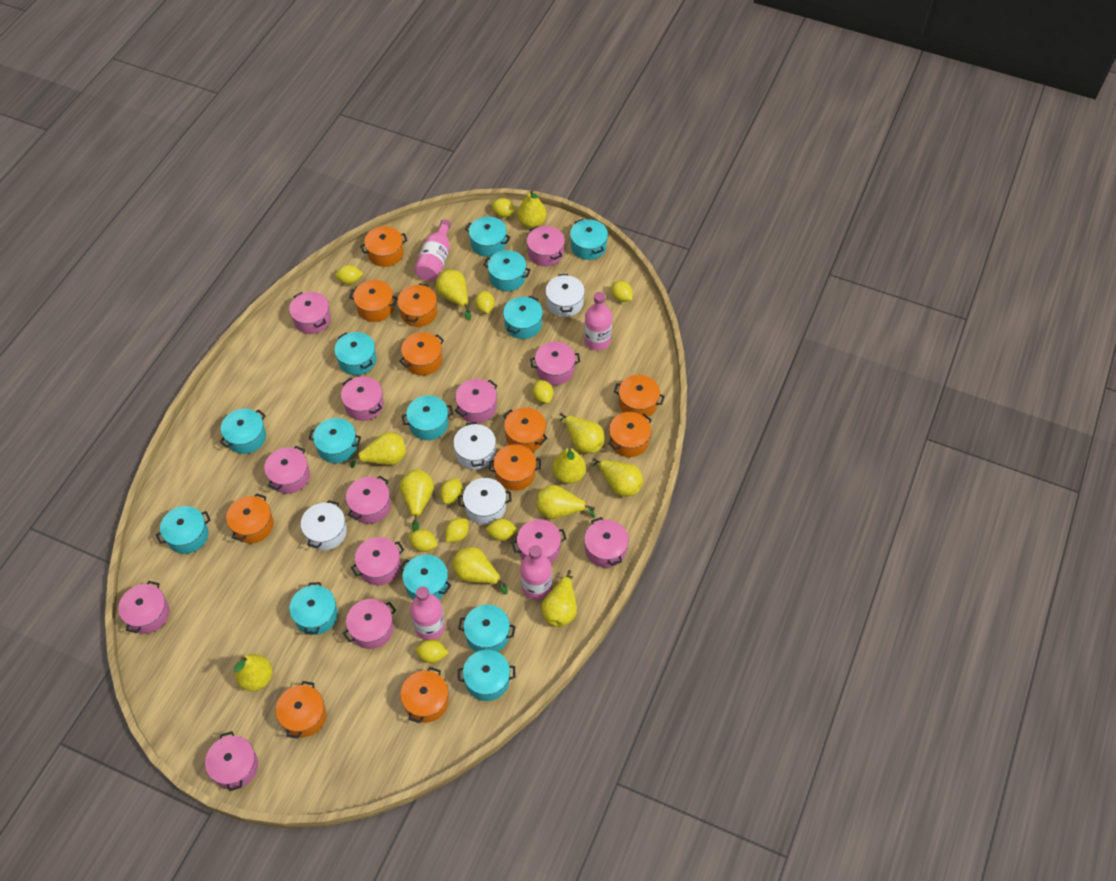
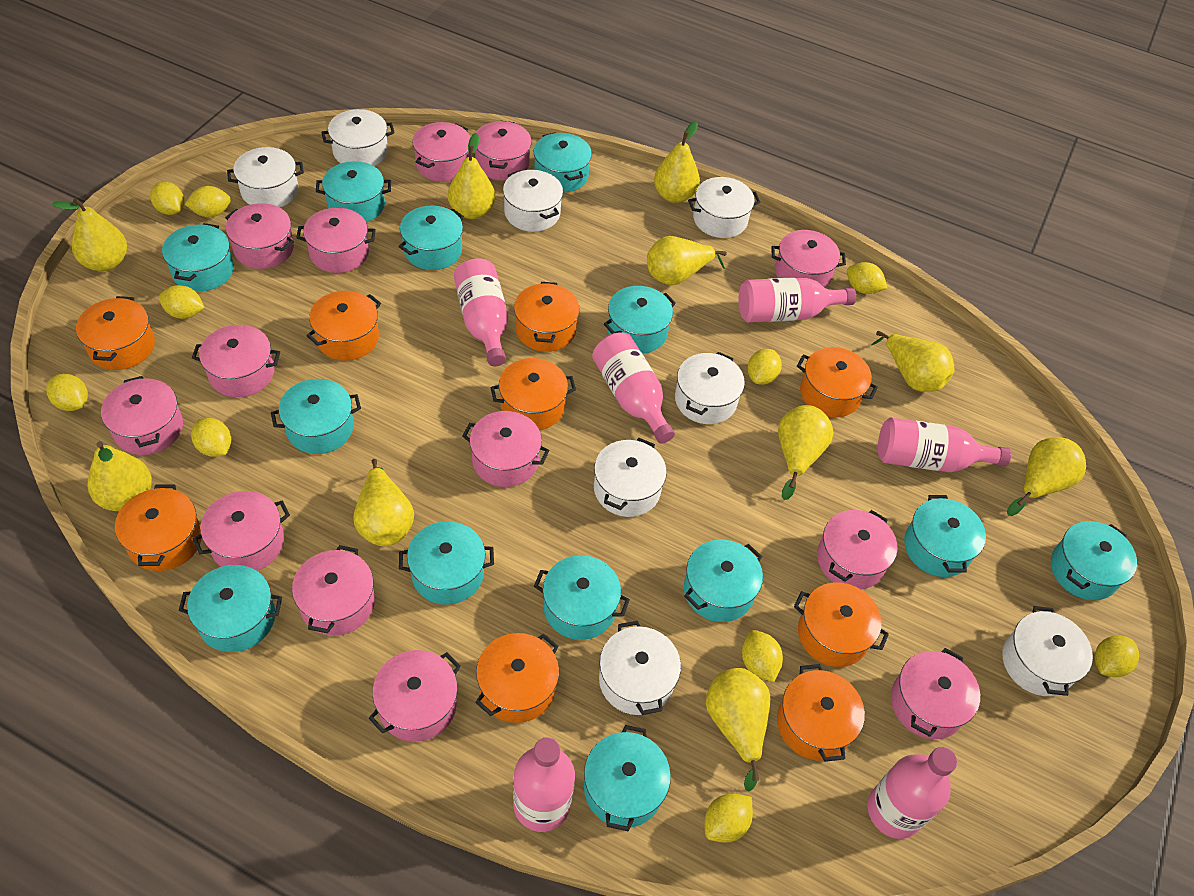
orange pot: 11 -> 9
pink bottle: 4 -> 6
white pot: 4 -> 8
yellow pear: 11 -> 10

